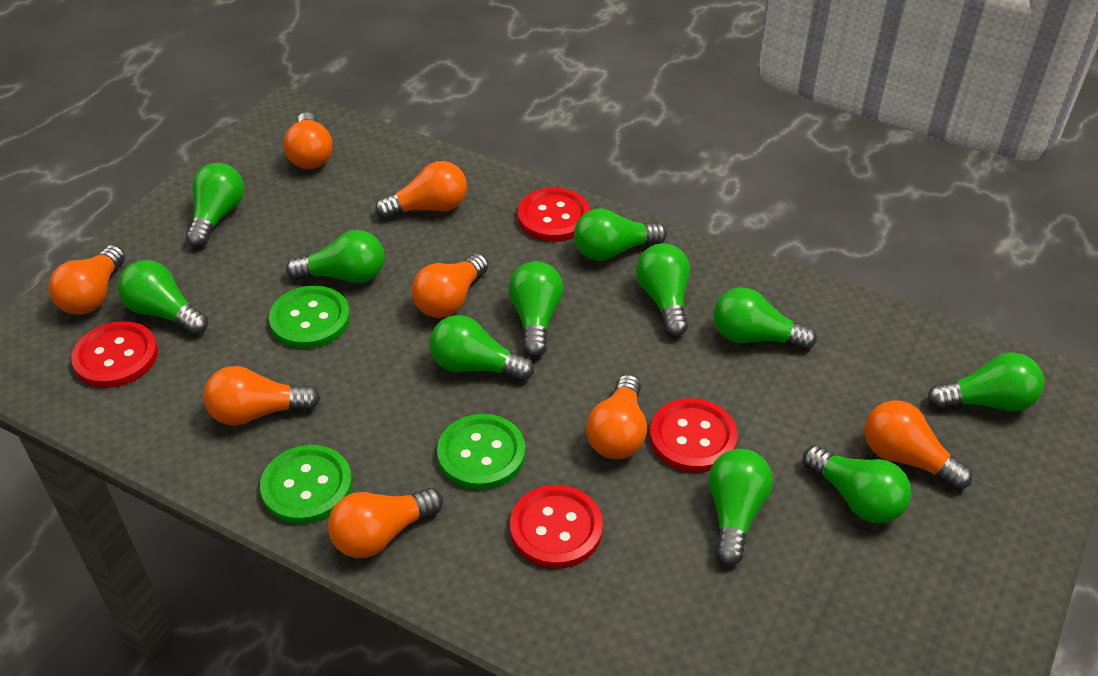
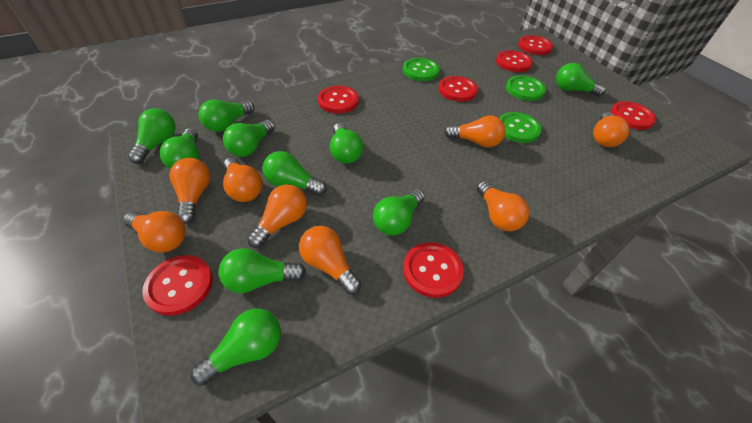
green light bulb: 11 -> 10
red button: 4 -> 7

